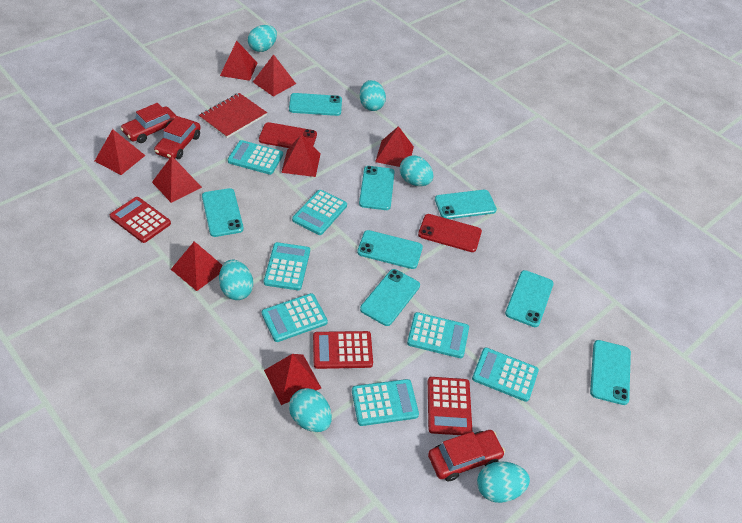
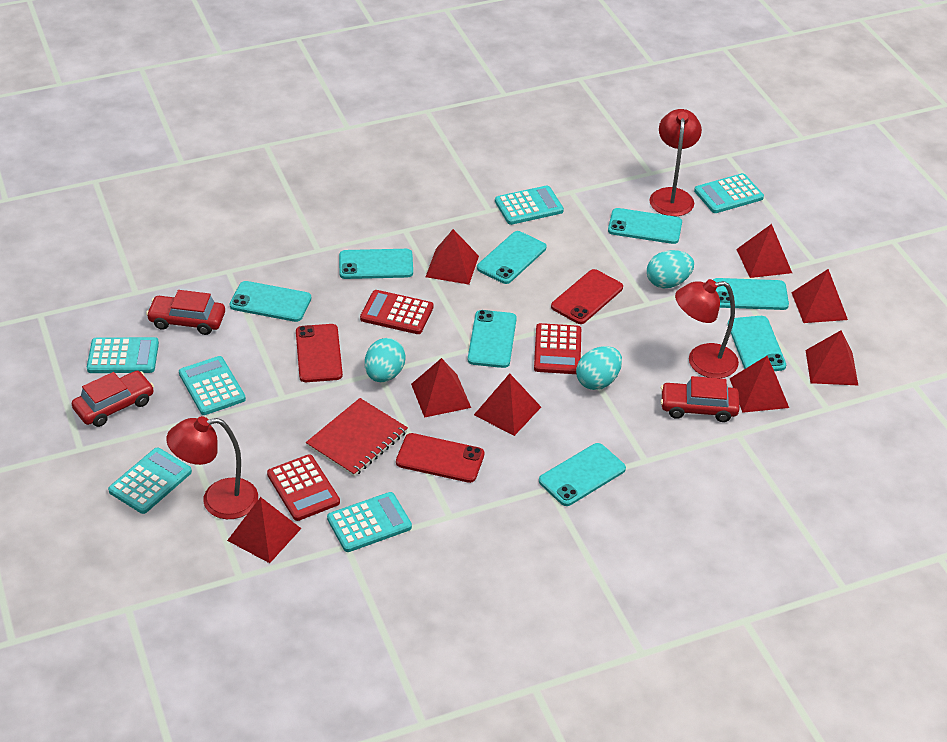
red lamp: 0 -> 3
red phone: 2 -> 3
turquoise calculator: 7 -> 6
turquoise egg: 6 -> 3

